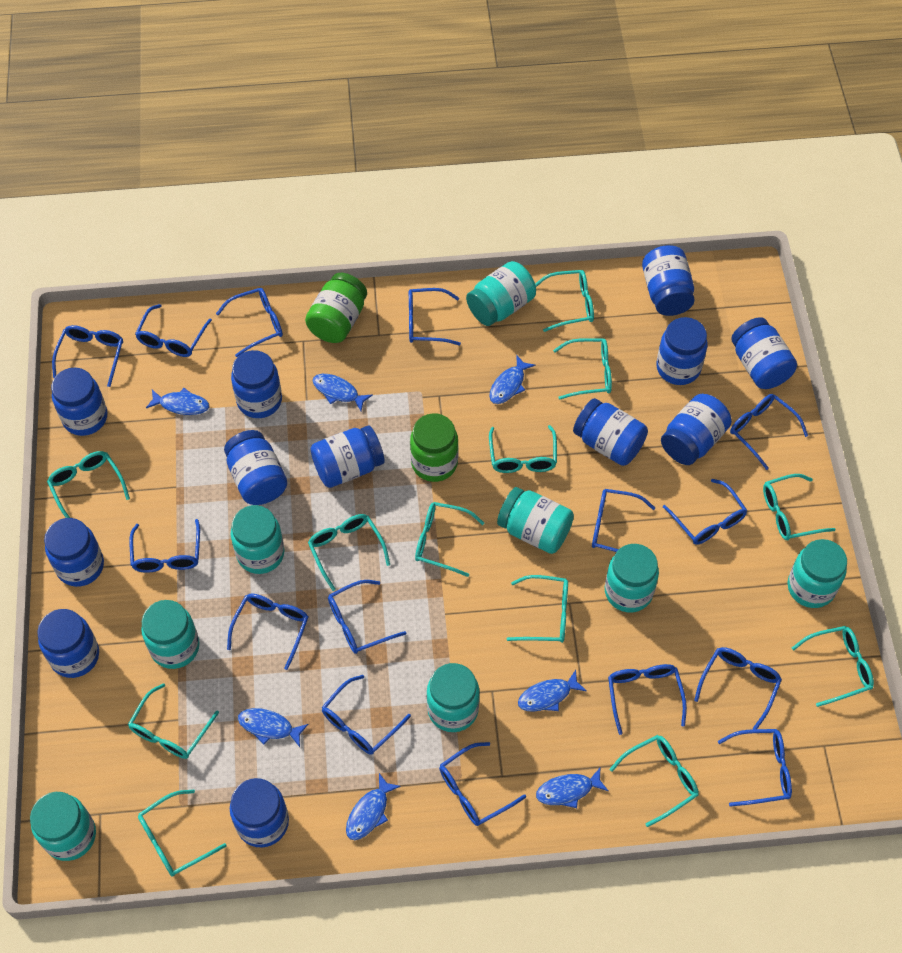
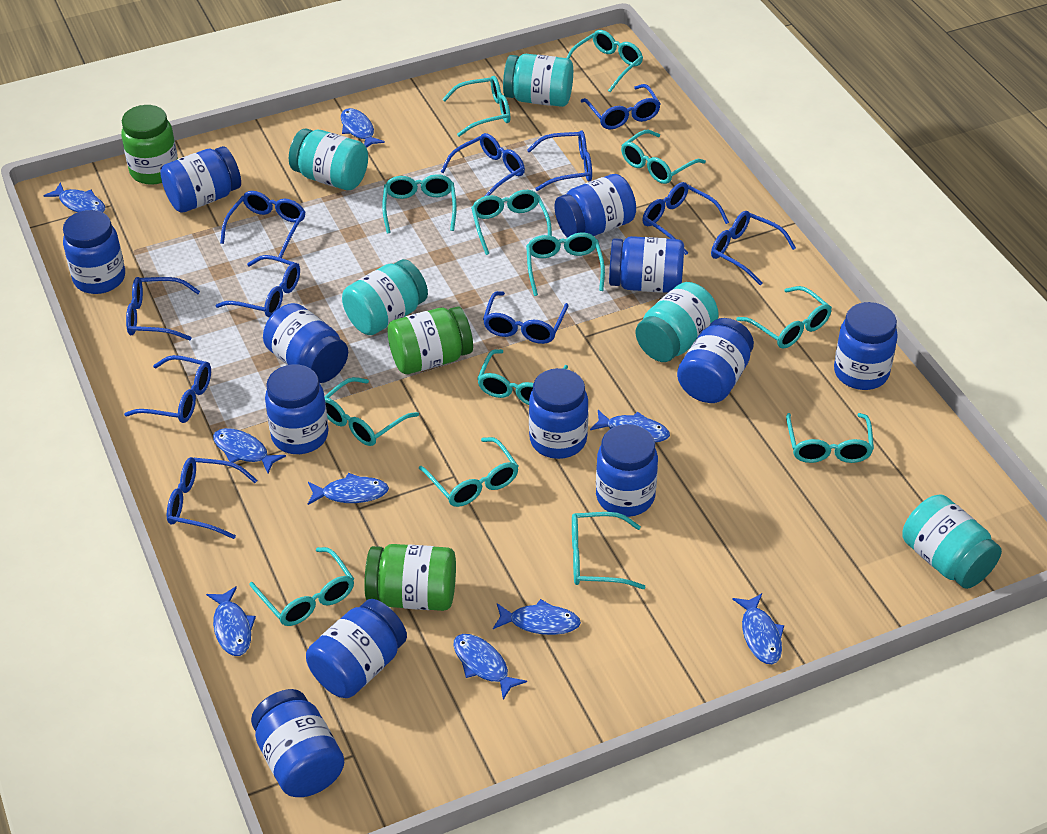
blue fish: 7 -> 9
blue glasses: 15 -> 11
green jar: 2 -> 3
turquoise glasses: 12 -> 13
turquoise jar: 8 -> 5

